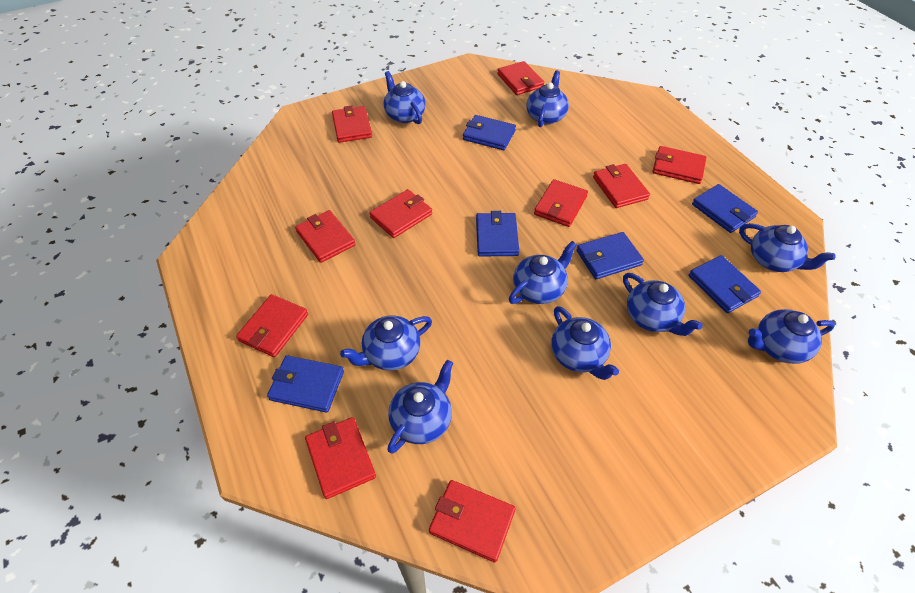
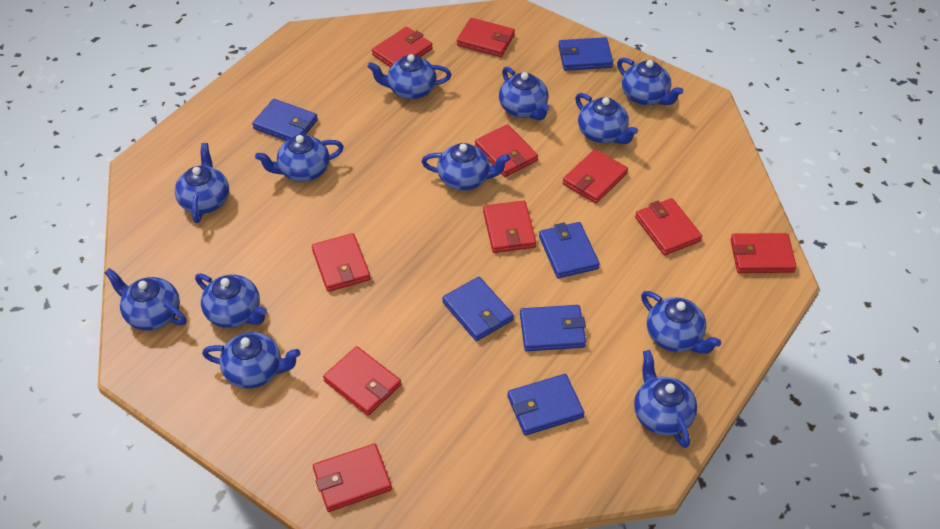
blue teapot: 9 -> 12

